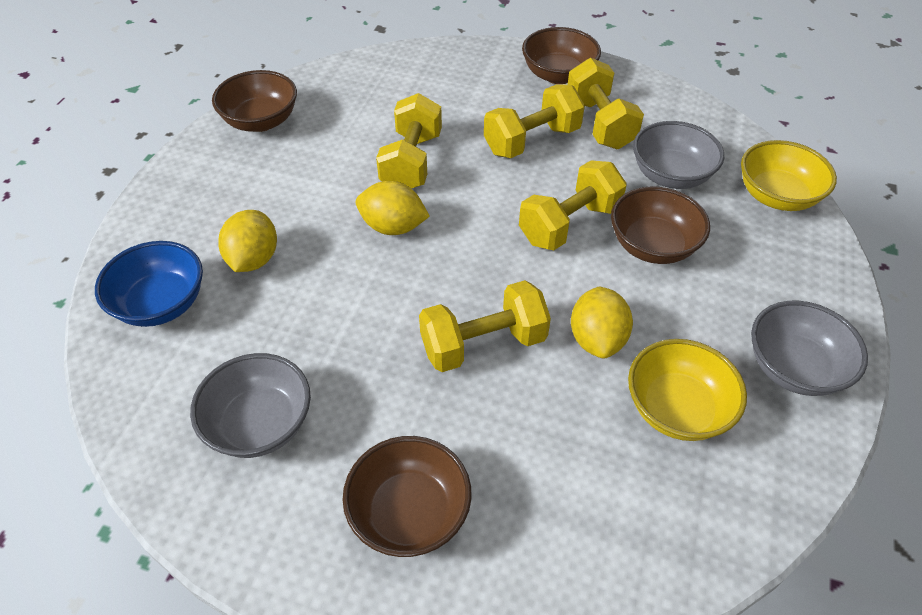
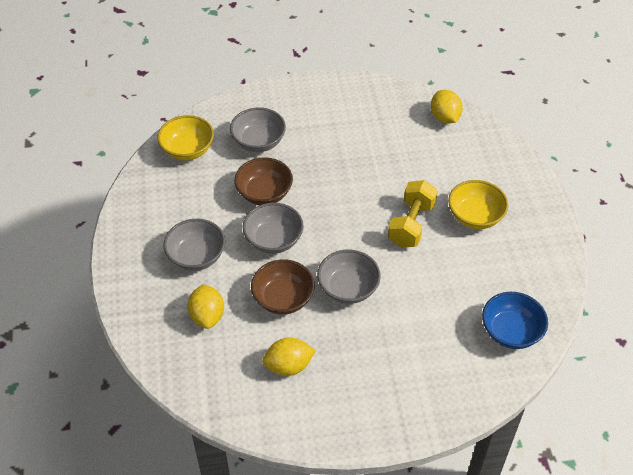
brown bowl: 4 -> 2
grey bowl: 3 -> 4
yellow dumbbell: 5 -> 1

